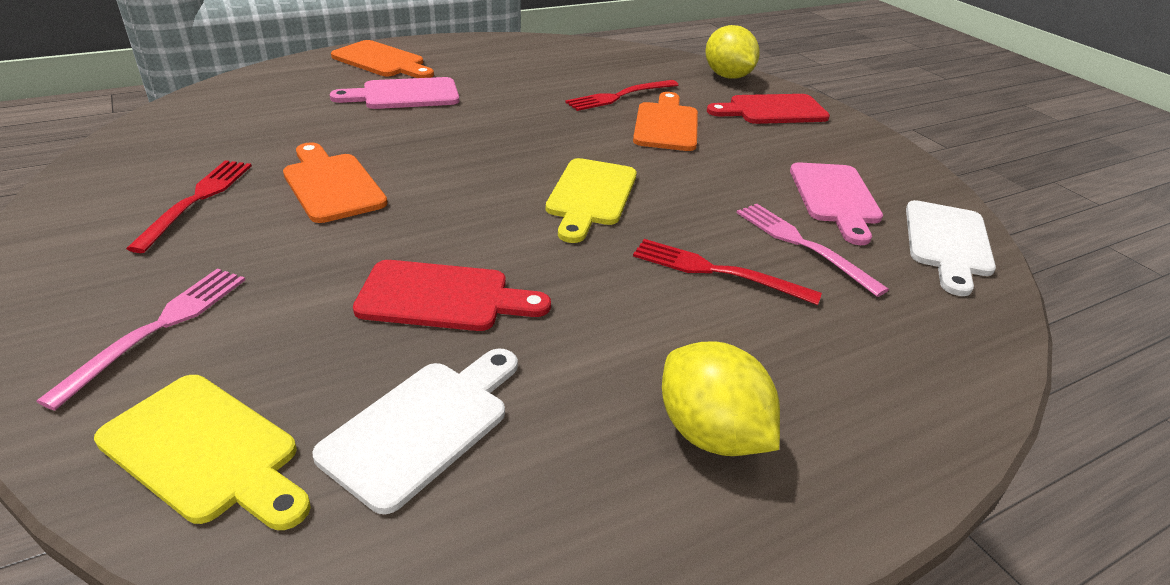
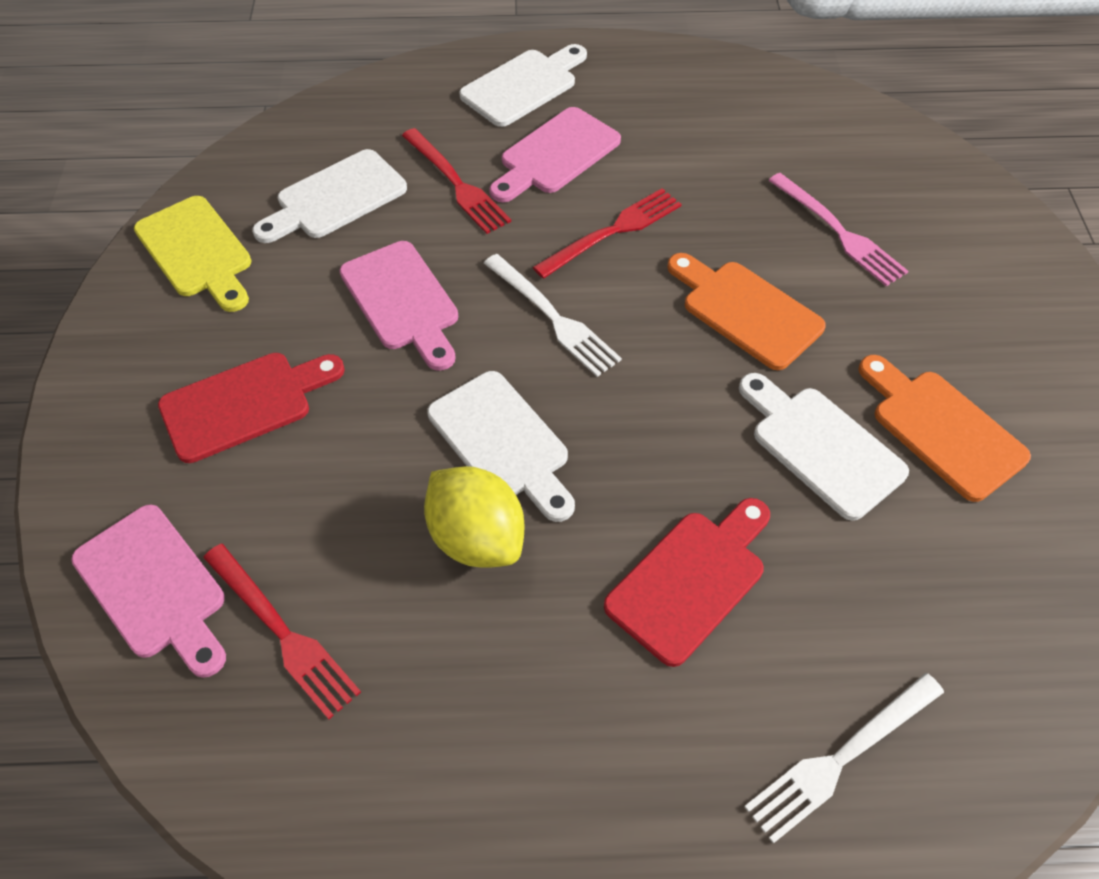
orange cutting board: 3 -> 2
pink cutting board: 2 -> 3
pink fork: 2 -> 1
white cutting board: 2 -> 4
white fork: 0 -> 2
yellow cutting board: 2 -> 1
yellow lemon: 2 -> 1

